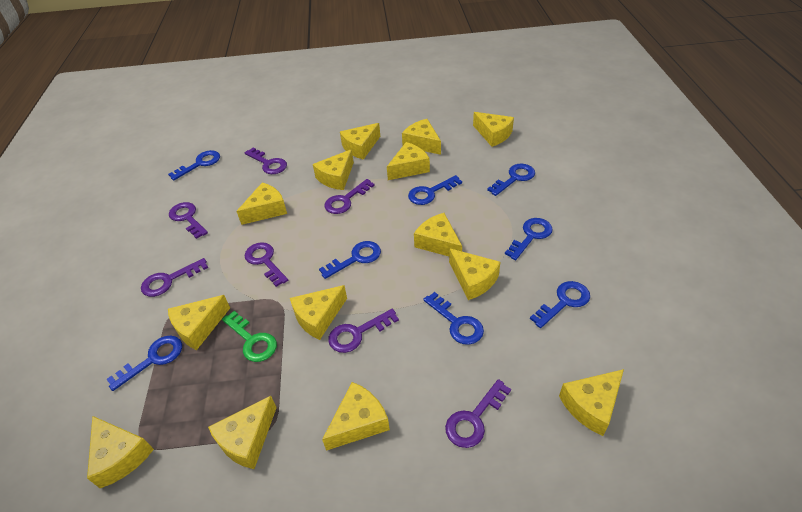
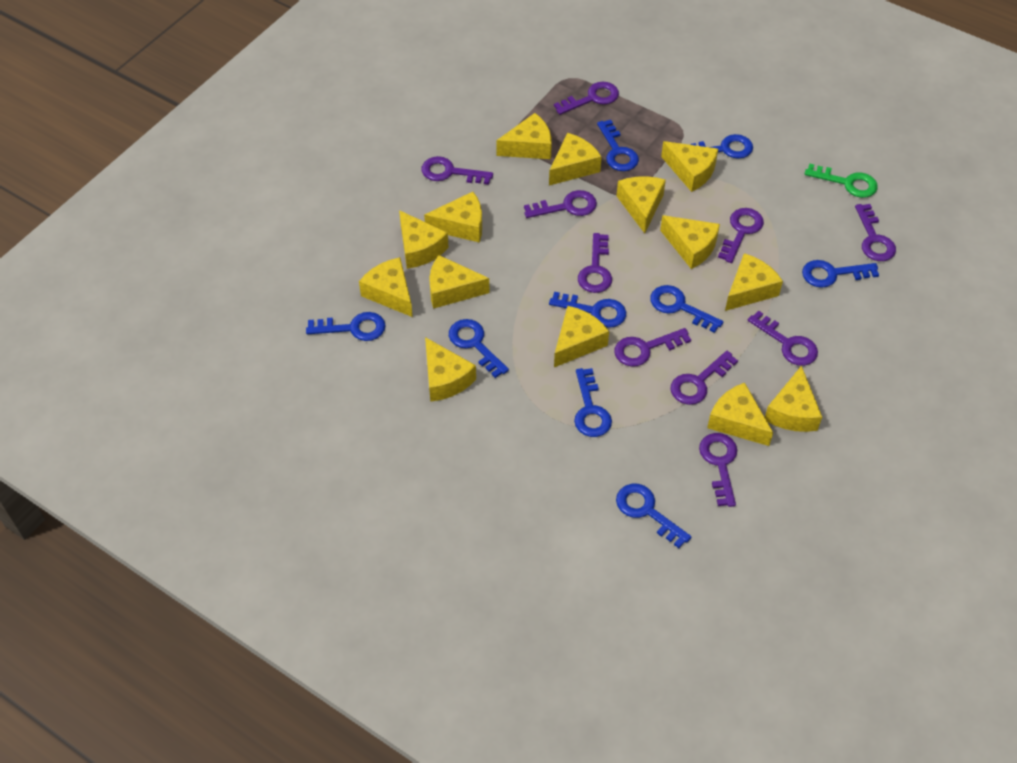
blue key: 8 -> 9
purple key: 7 -> 10

